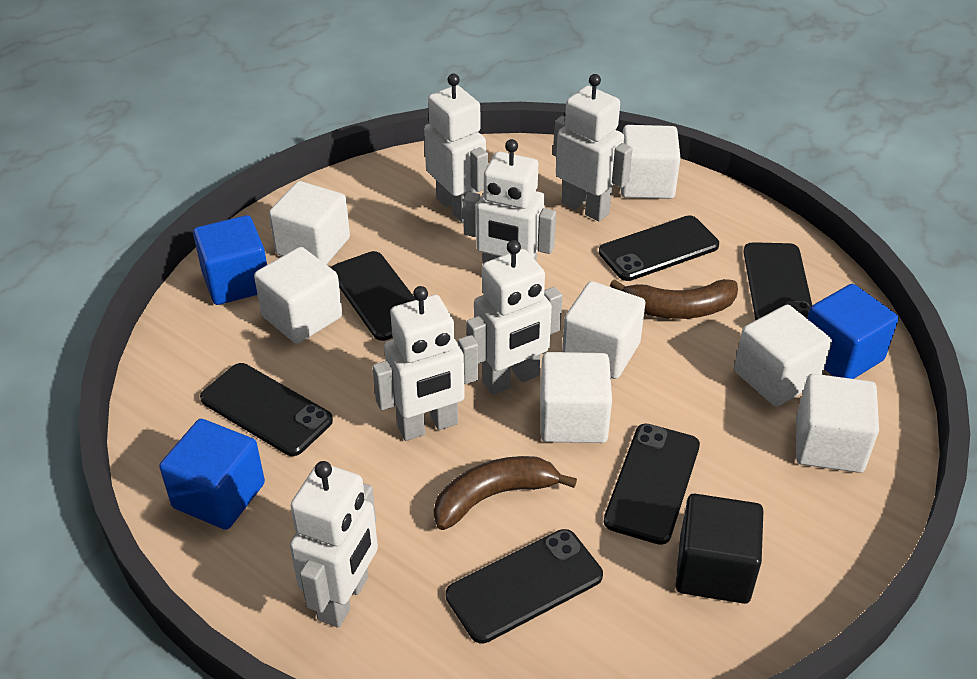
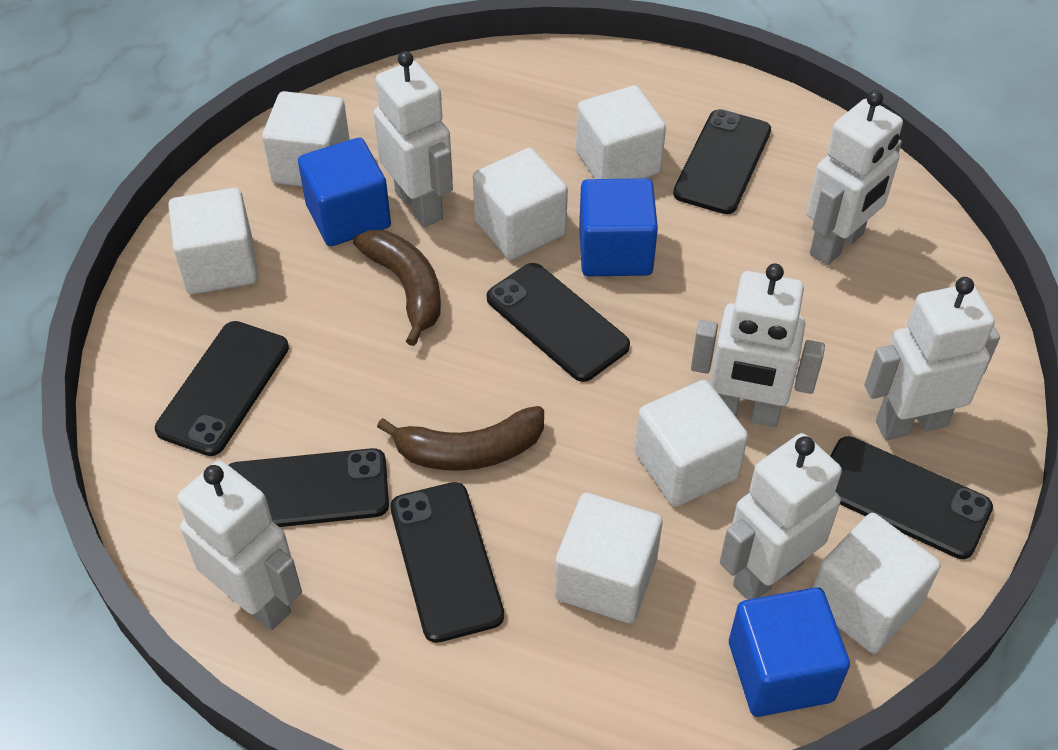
black cube: 1 -> 0

